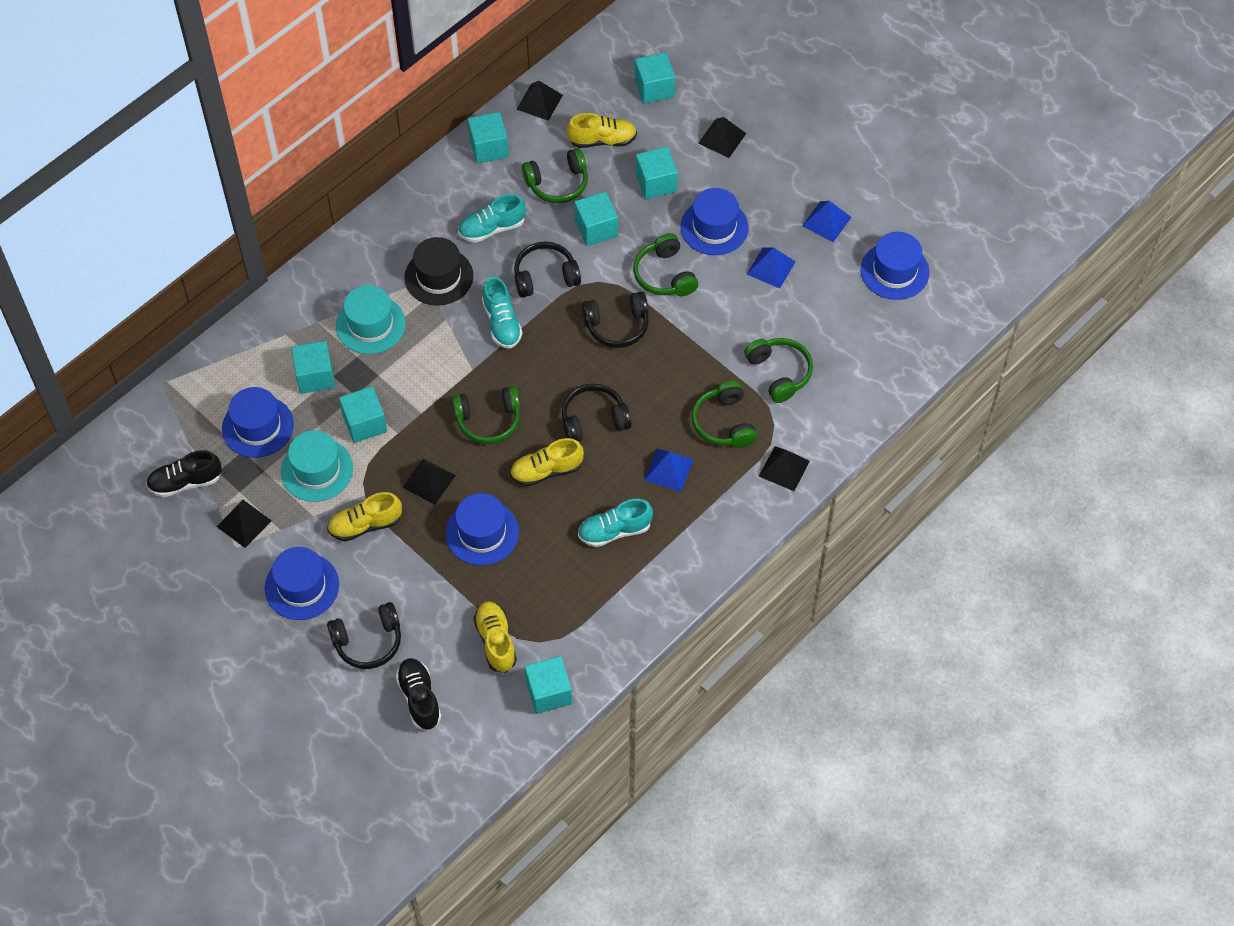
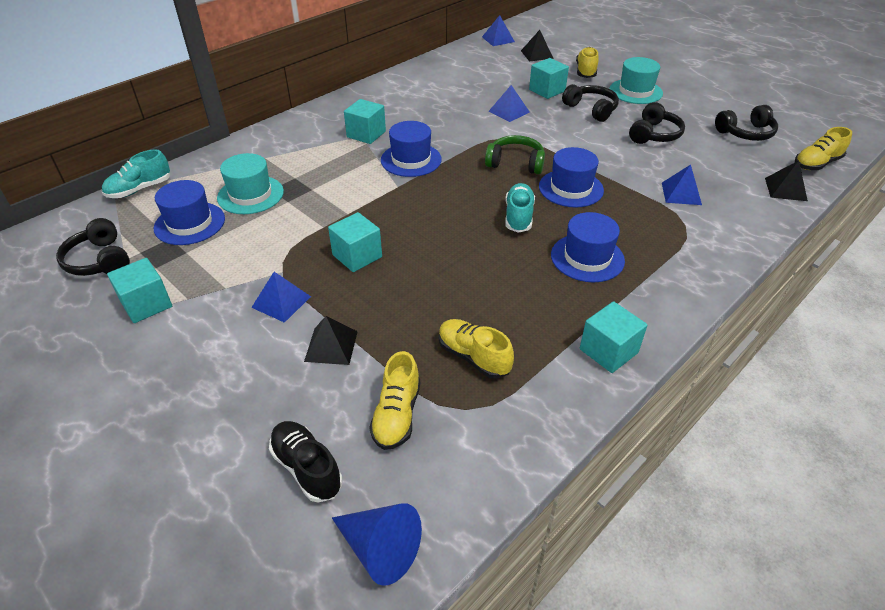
black hat: 1 -> 0
black pyramid: 5 -> 3
black shoe: 2 -> 1
blue cone: 0 -> 1
blue hat: 5 -> 4
blue pyramid: 3 -> 4
green headphones: 5 -> 1
turquoise cube: 7 -> 5
turquoise shoe: 3 -> 2

